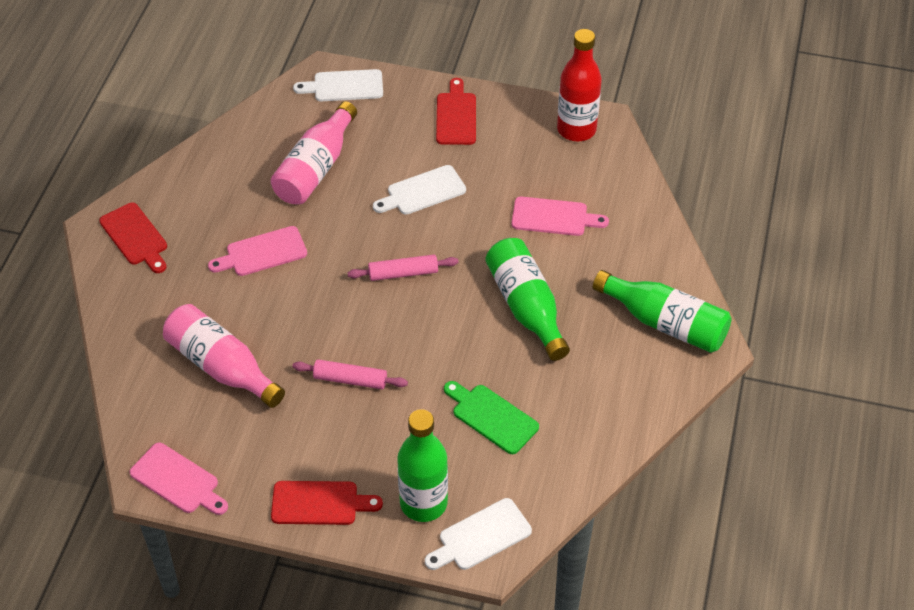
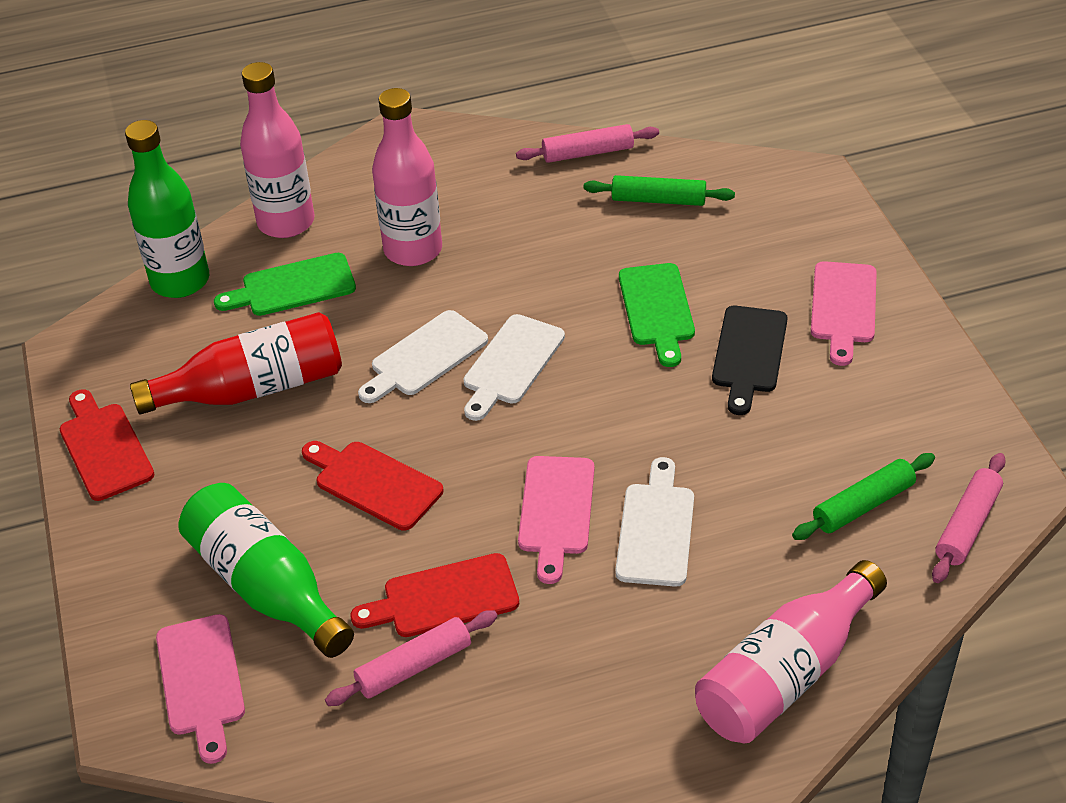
black cutting board: 0 -> 1
green bottle: 3 -> 2
green cutting board: 1 -> 2
green rolling pin: 0 -> 2
pink bottle: 2 -> 3
pink rolling pin: 2 -> 3

